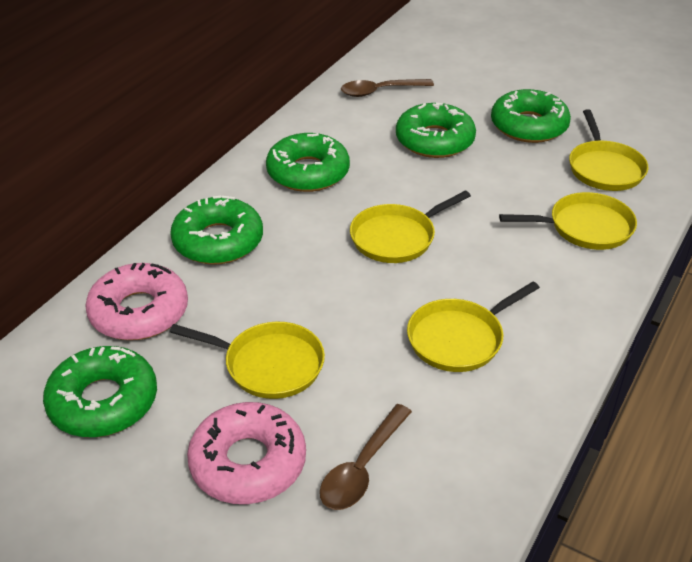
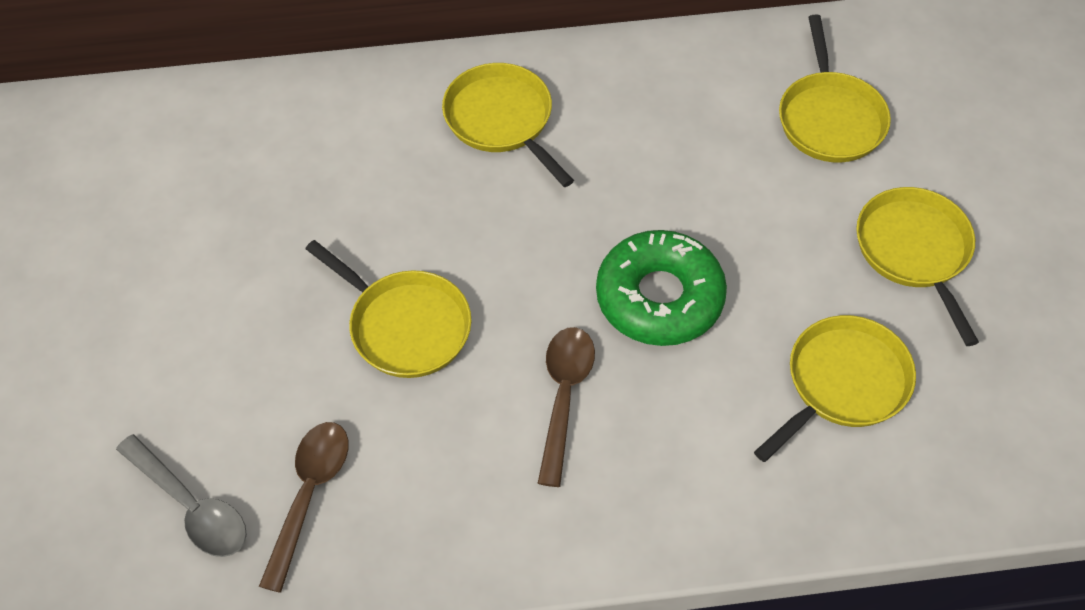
green donut: 5 -> 1
grey spoon: 0 -> 1
pink donut: 2 -> 0

